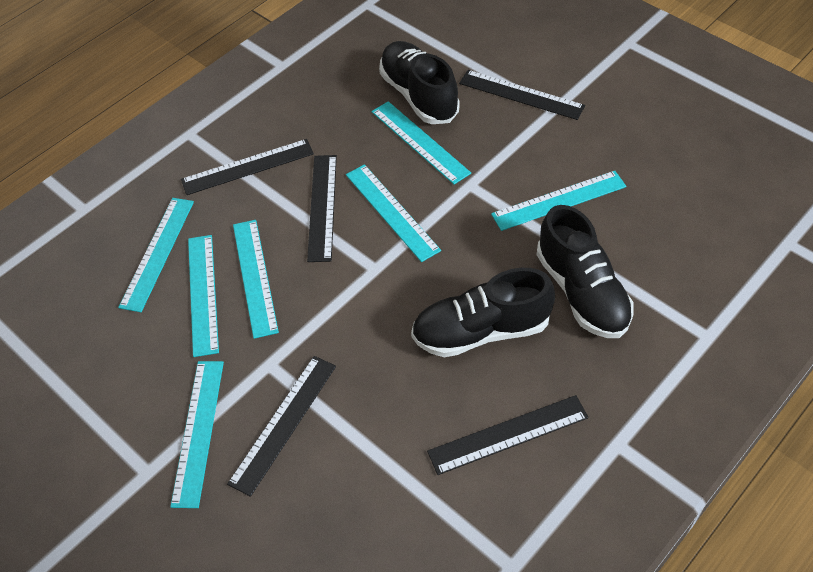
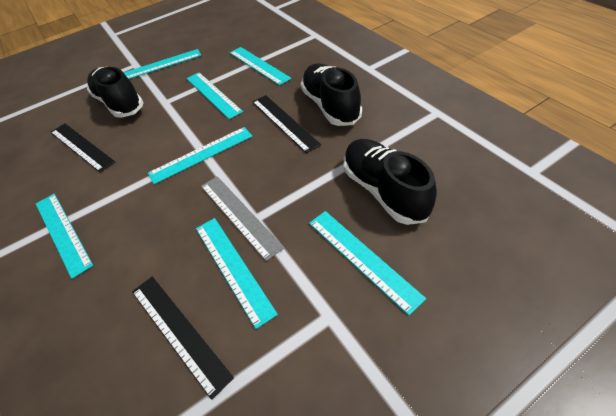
black ruler: 5 -> 3
grey ruler: 0 -> 1

